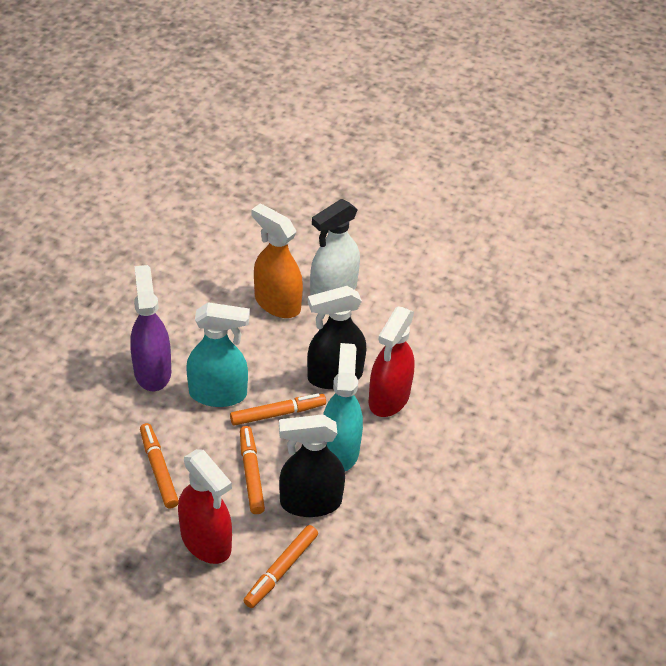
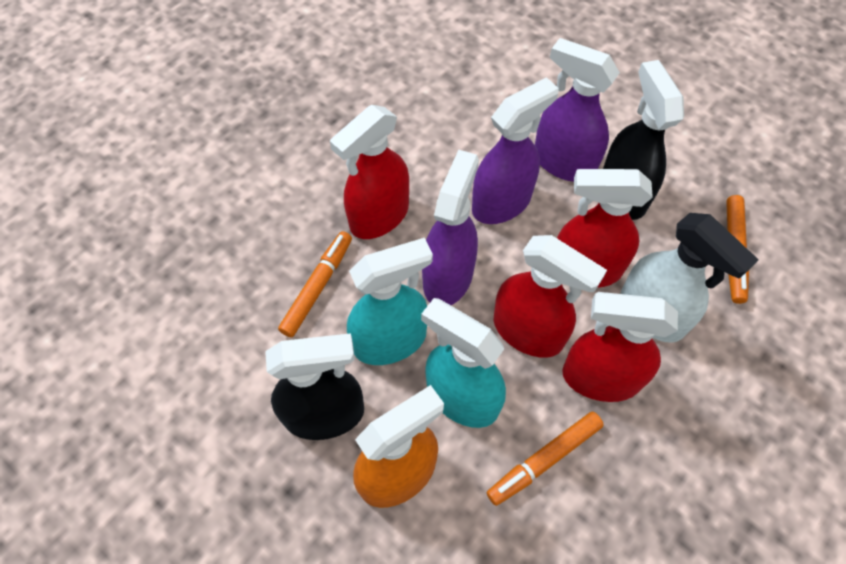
orange marker: 4 -> 3
purple spray bottle: 1 -> 3
red spray bottle: 2 -> 4

